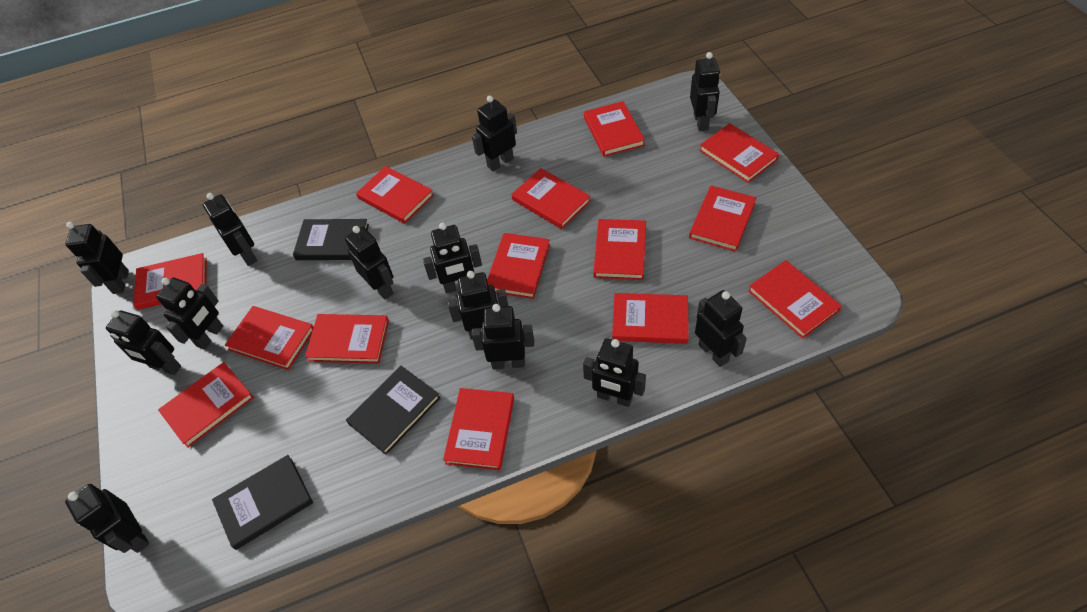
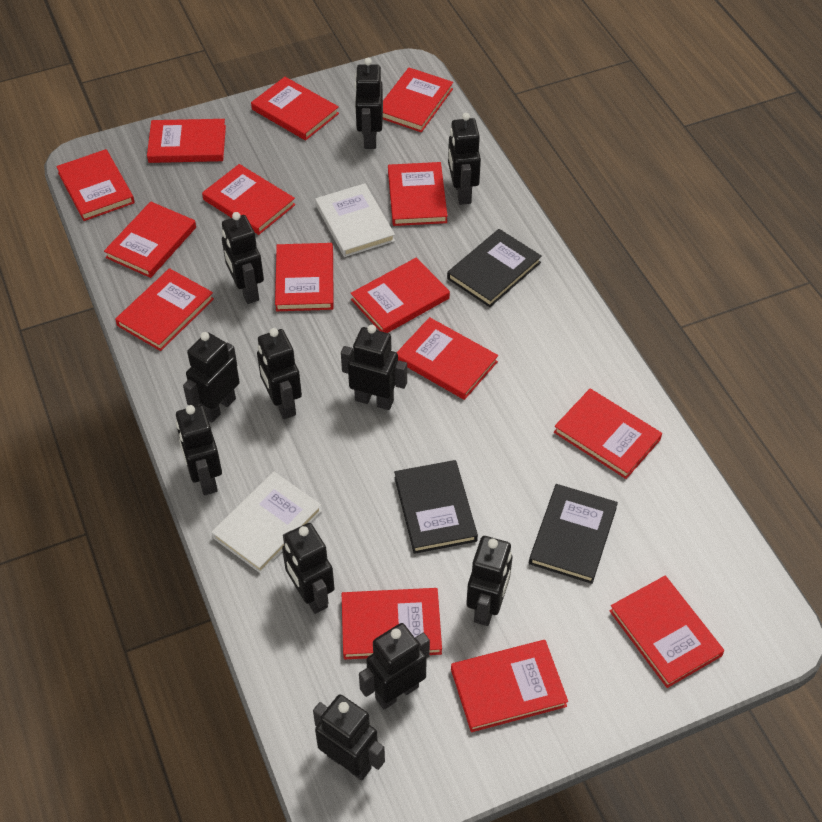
black robot: 13 -> 11
red book: 14 -> 15
white book: 0 -> 2

